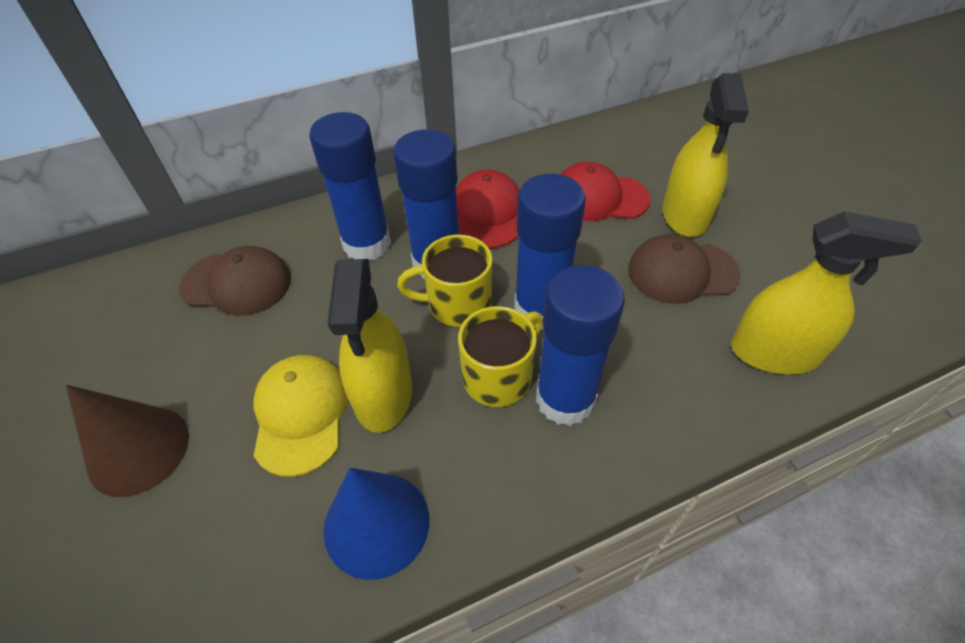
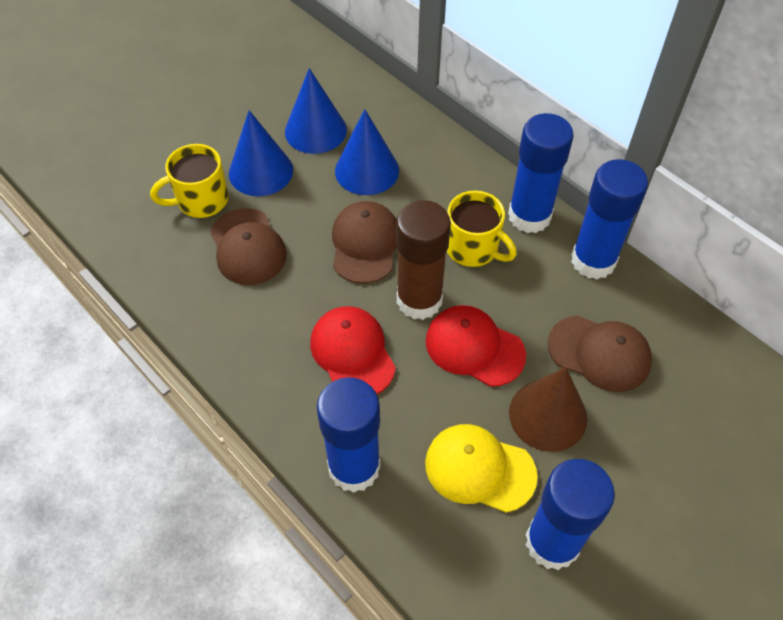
blue cone: 1 -> 3
brown cap: 2 -> 3
brown glue stick: 0 -> 1
yellow spray bottle: 3 -> 0

